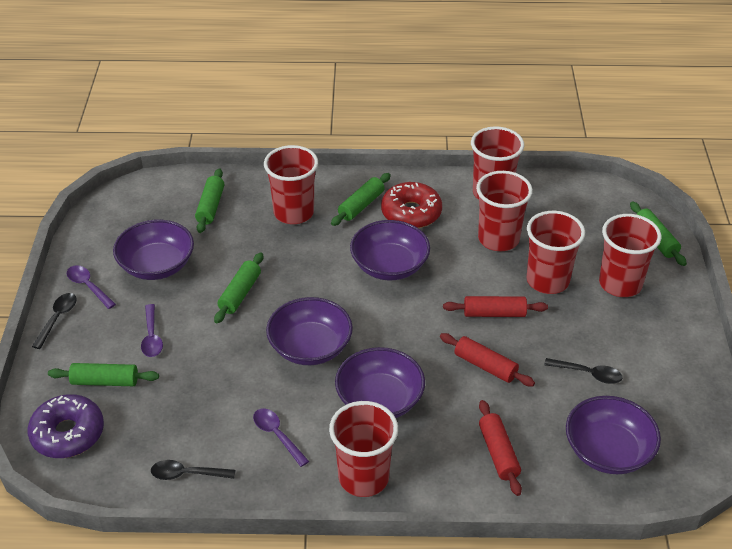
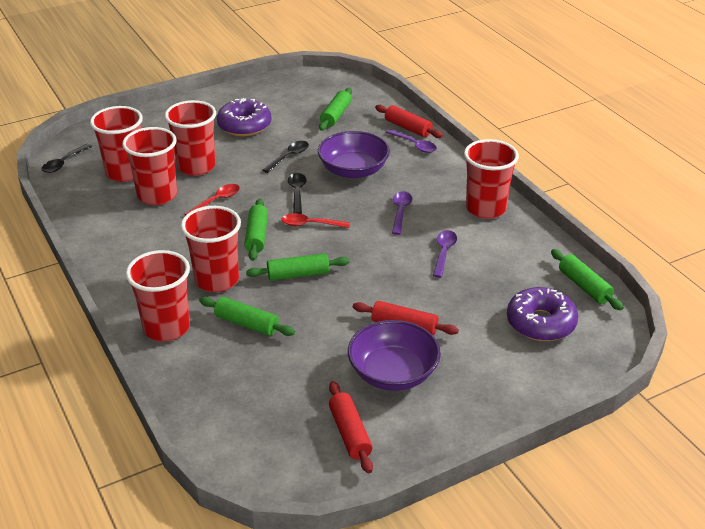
purple bowl: 5 -> 2
purple donut: 1 -> 2
red donut: 1 -> 0
red spoon: 0 -> 2

